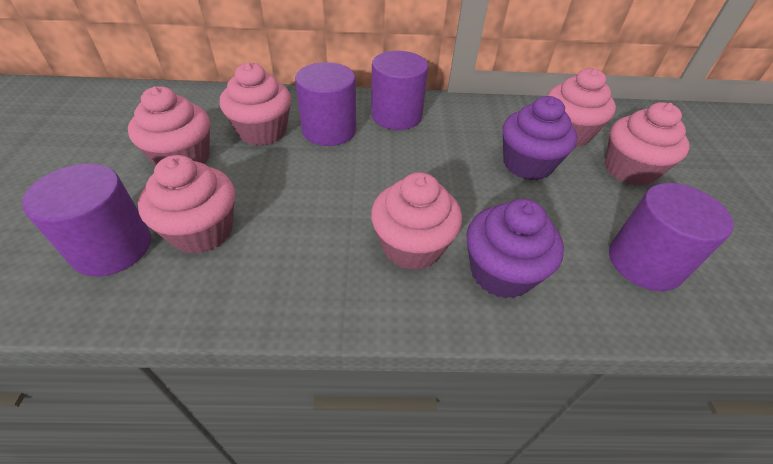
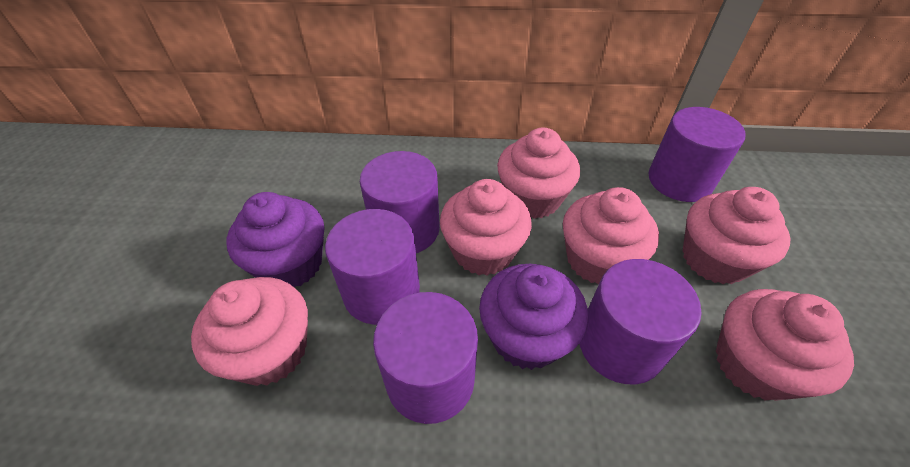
purple cylinder: 4 -> 5

